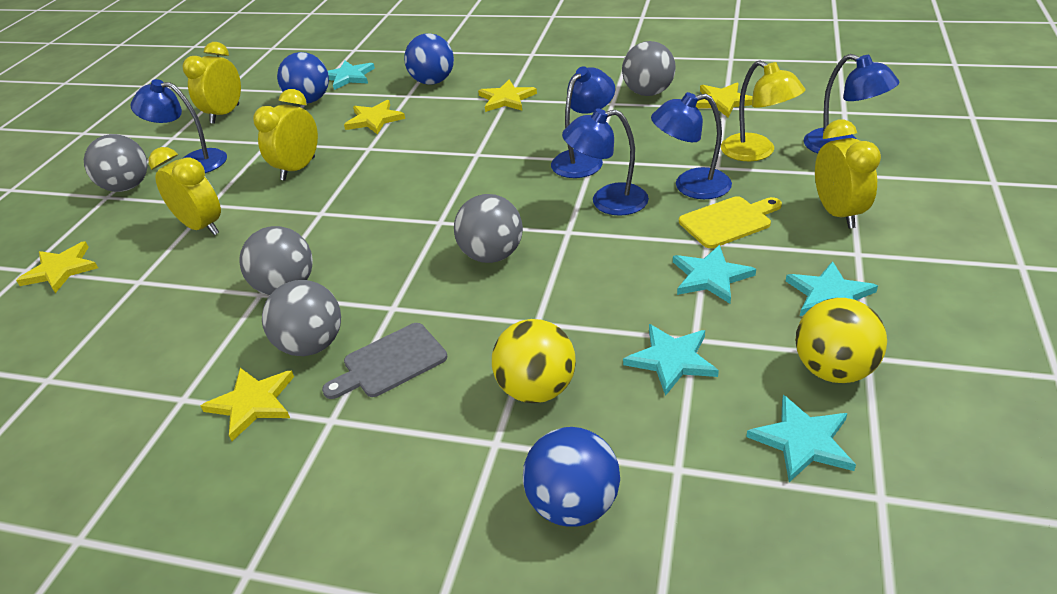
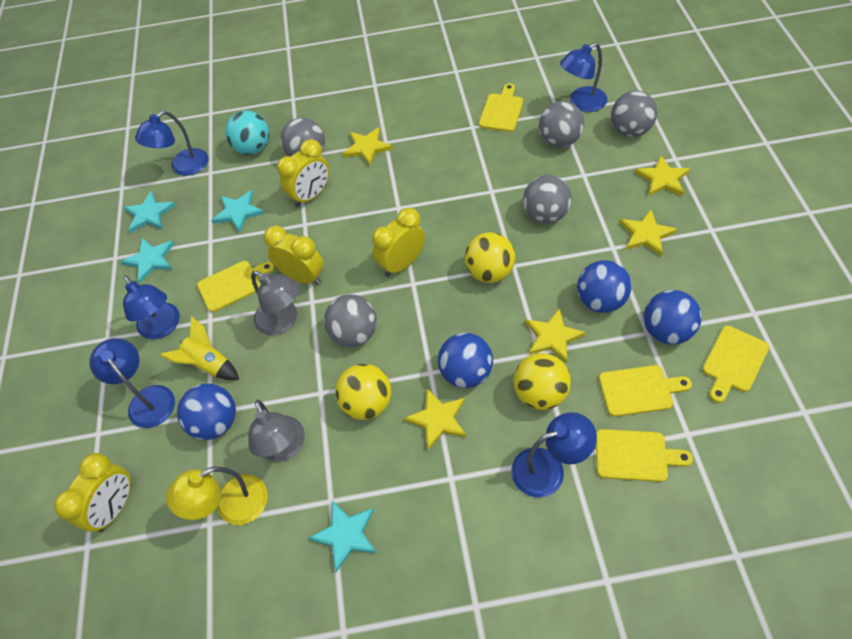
blue ball: 3 -> 4
grey cutting board: 1 -> 0
grey lamp: 0 -> 2
turquoise ball: 0 -> 1
turquoise star: 5 -> 4
yellow ball: 2 -> 3
yellow cutting board: 1 -> 5
yellow rocket: 0 -> 1

